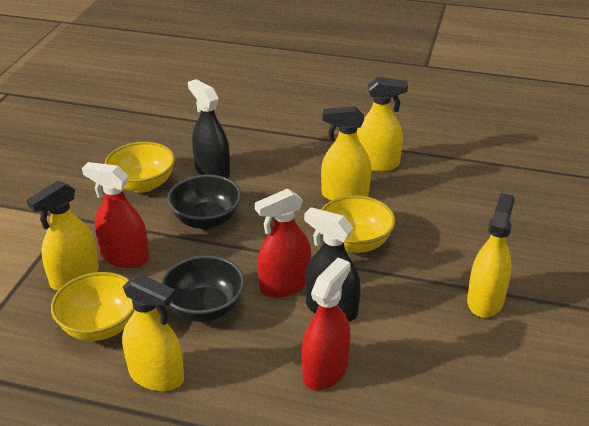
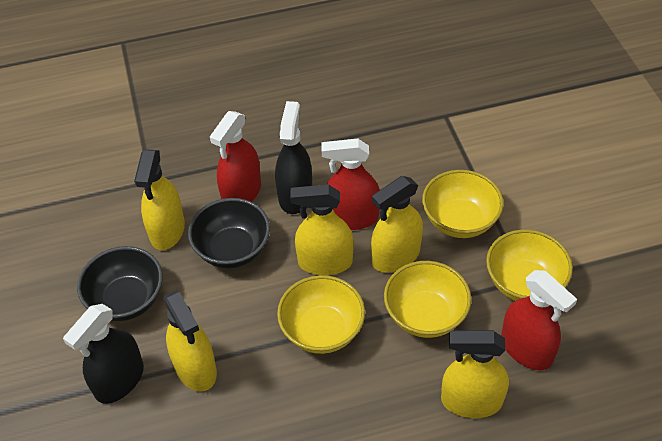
yellow bowl: 3 -> 4

